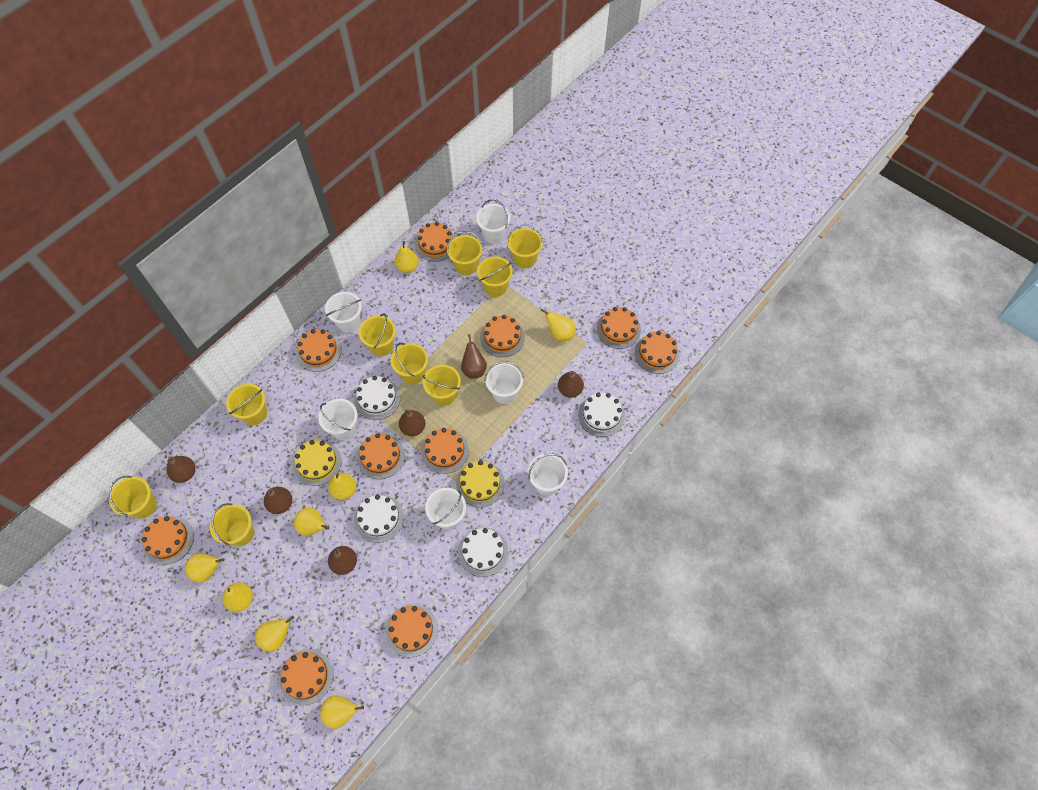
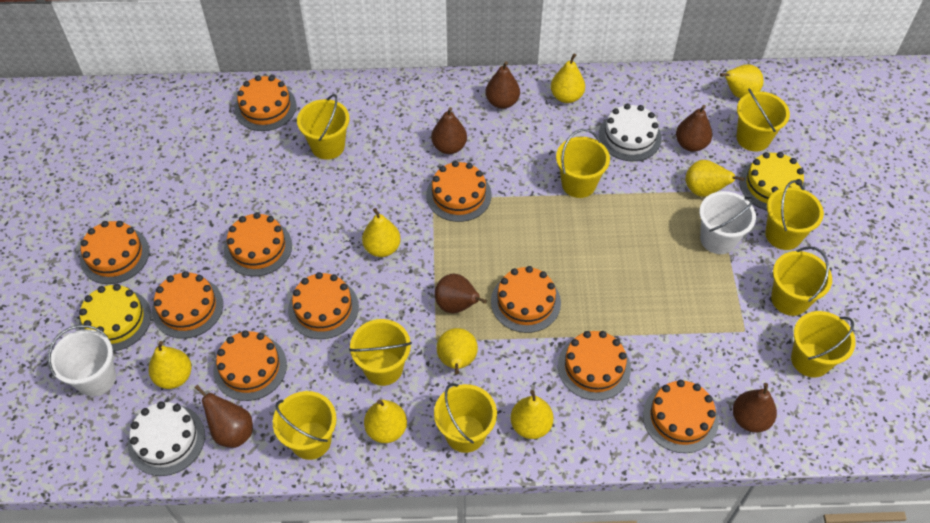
white bucket: 6 -> 2
white cake: 4 -> 2

